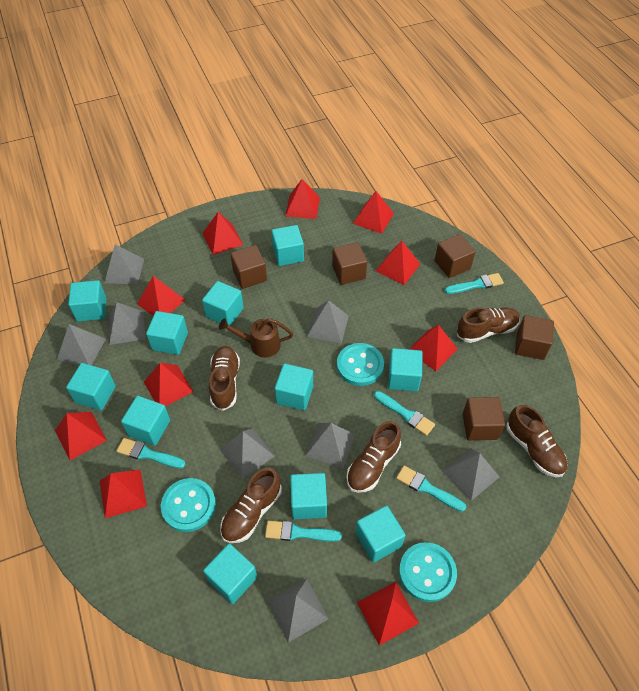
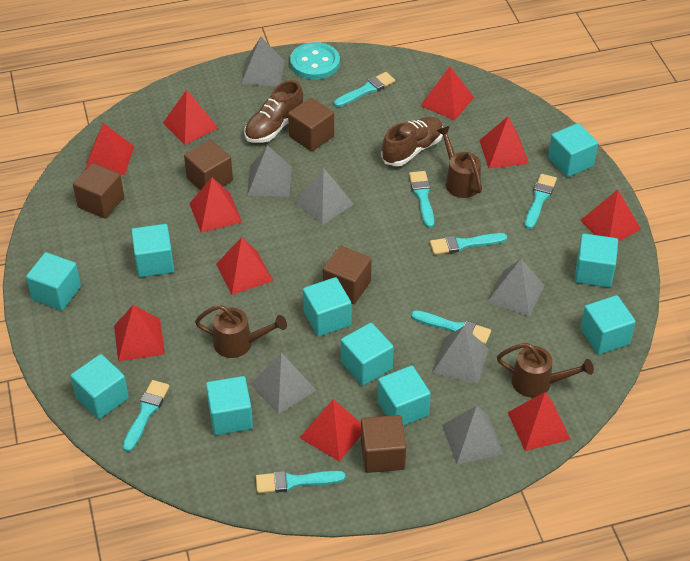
brown shoe: 5 -> 2
brown watering can: 1 -> 3
grey pyramid: 8 -> 7
turquoise brush: 5 -> 7
turquoise button: 3 -> 1
turquoise cube: 11 -> 10

